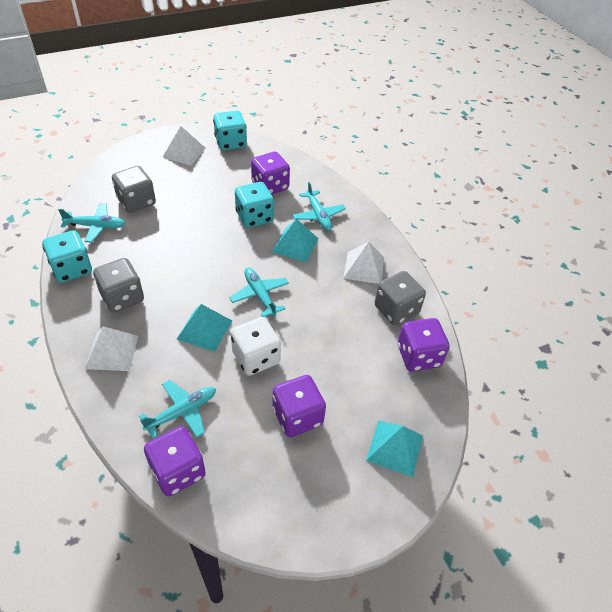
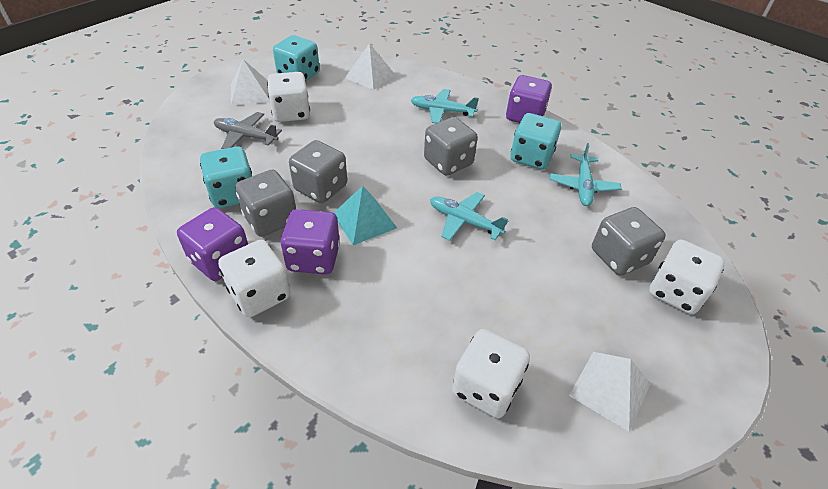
grey dice: 3 -> 4
grey plane: 0 -> 1
purple dice: 4 -> 3
turquoise plane: 4 -> 3
turquoise pyramid: 3 -> 1
white dice: 1 -> 4

